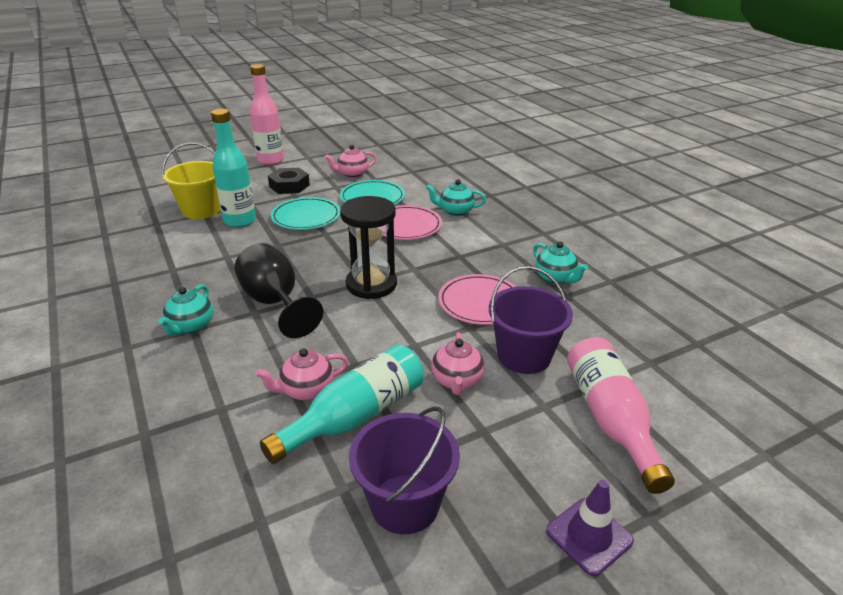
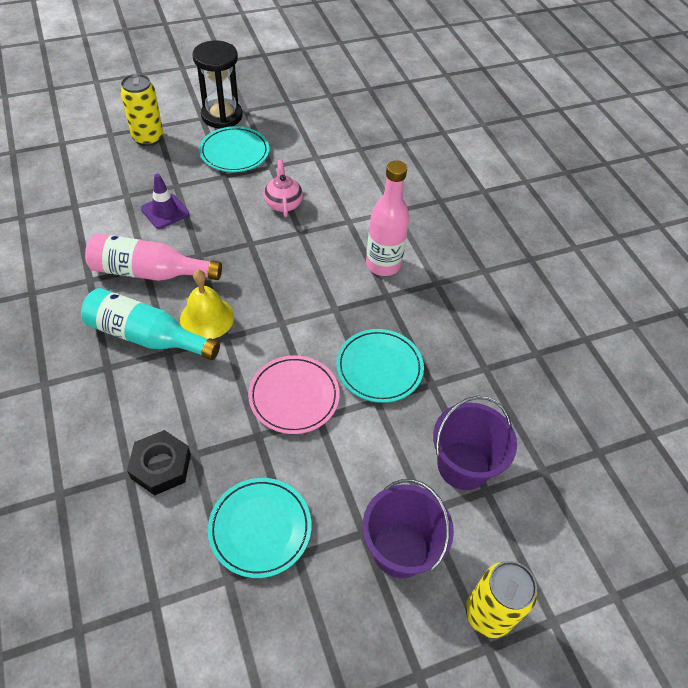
black goblet: 1 -> 0
pink plate: 2 -> 1
pink teapot: 3 -> 1
turquoise bottle: 2 -> 1
turquoise plate: 2 -> 3
turquoise teapot: 3 -> 0
yellow bell: 0 -> 1
yellow bucket: 1 -> 0
yellow can: 0 -> 2

